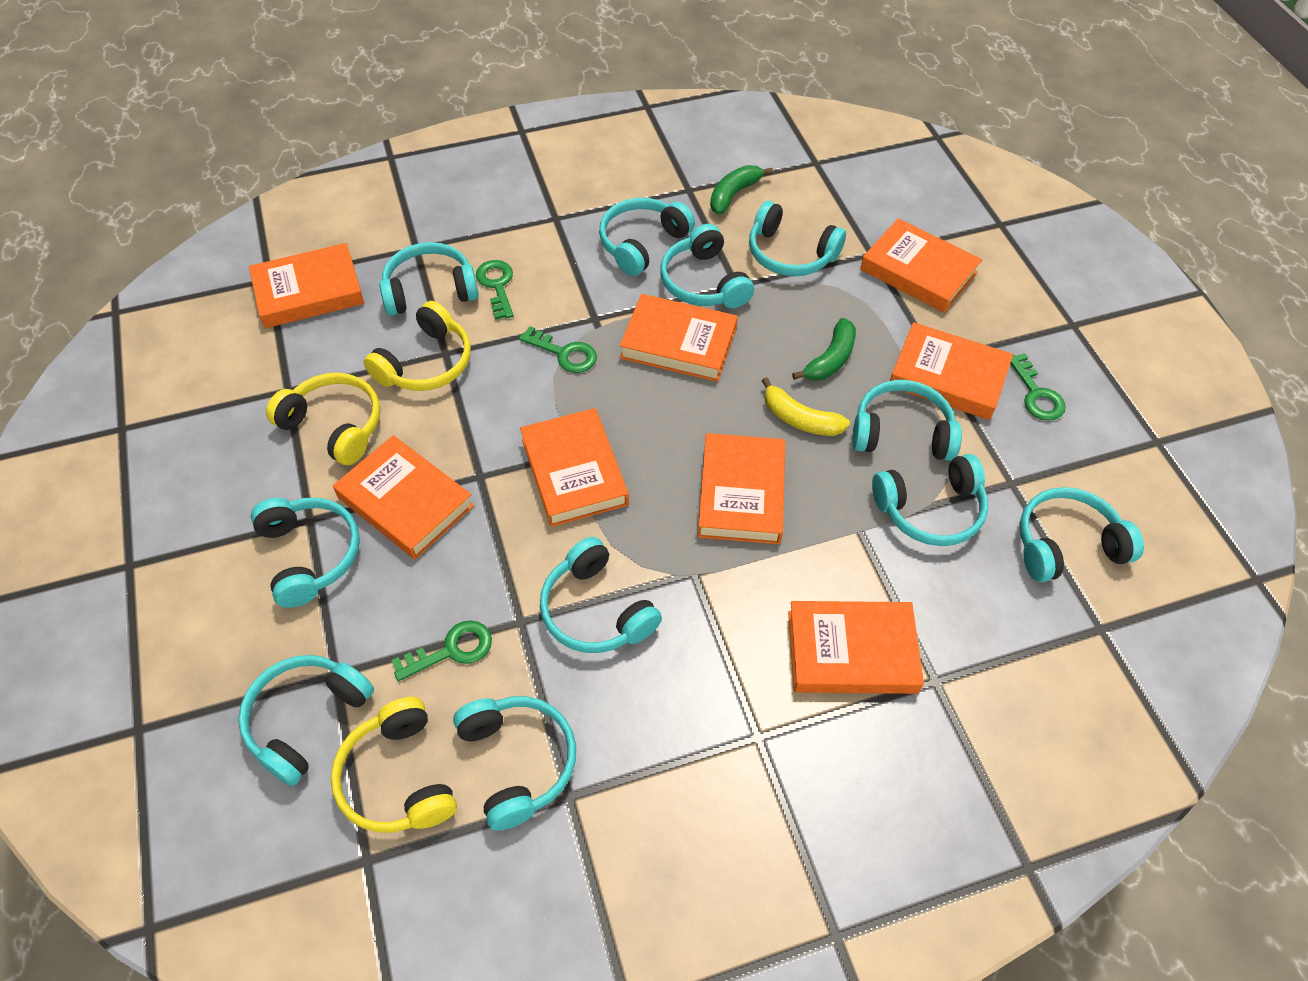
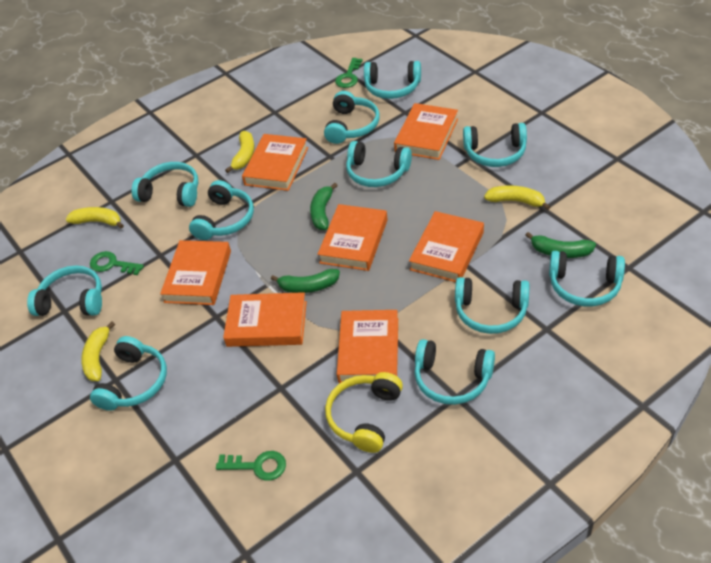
green banana: 2 -> 3
green key: 4 -> 3
orange book: 8 -> 7
yellow banana: 1 -> 4
yellow headphones: 3 -> 1

